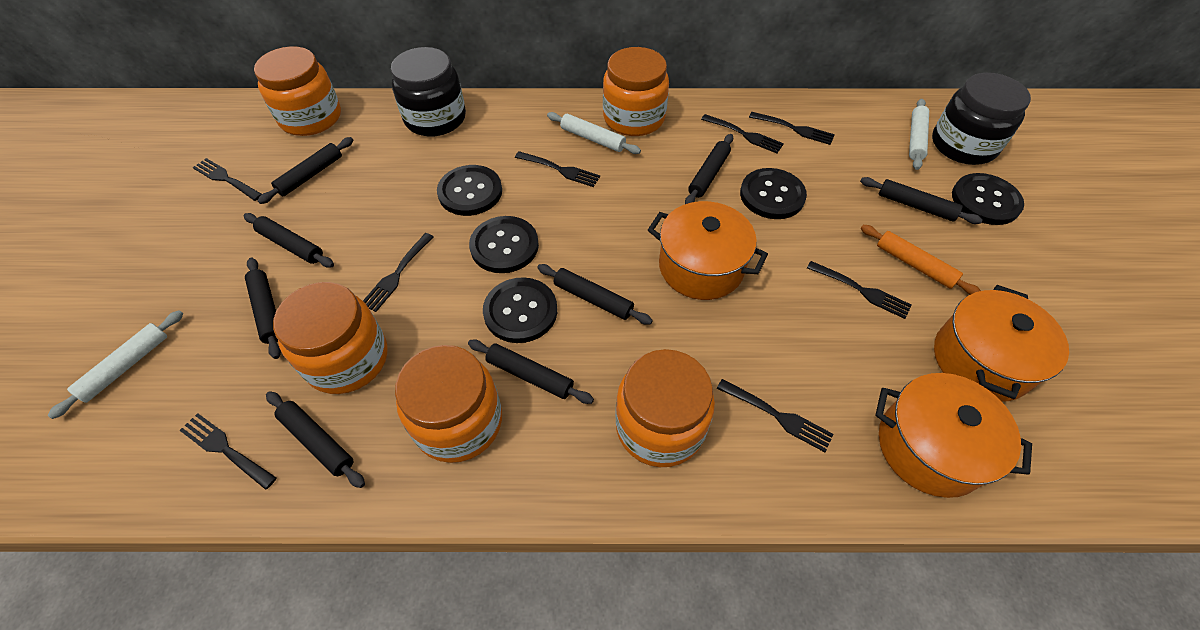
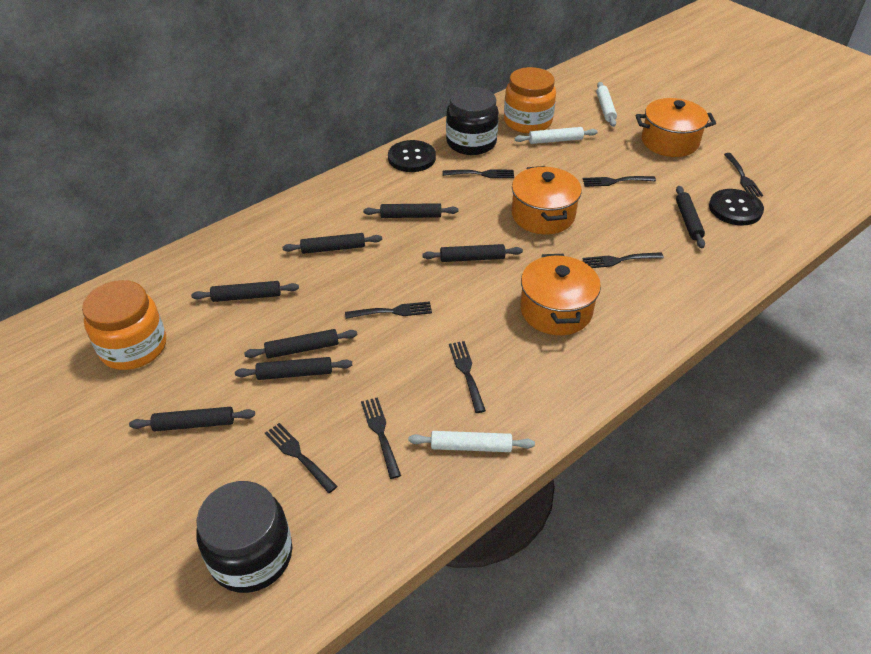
black button: 5 -> 2
orange jar: 5 -> 2
orange rolling pin: 1 -> 0

